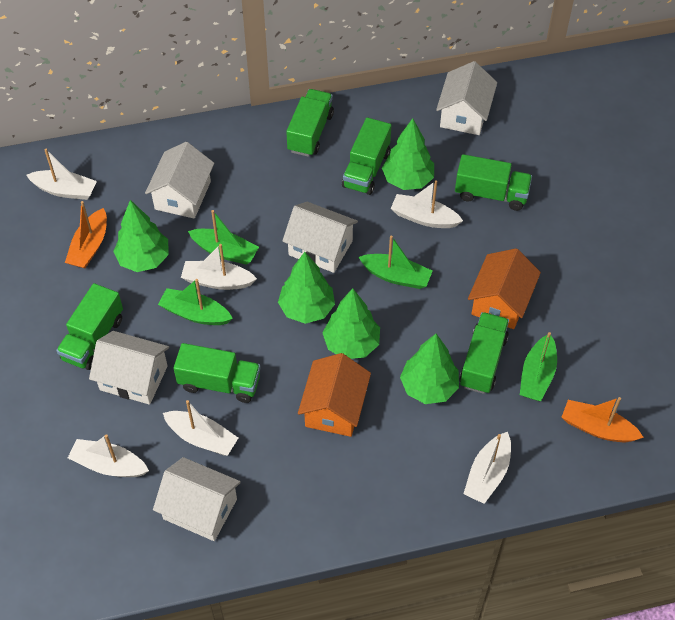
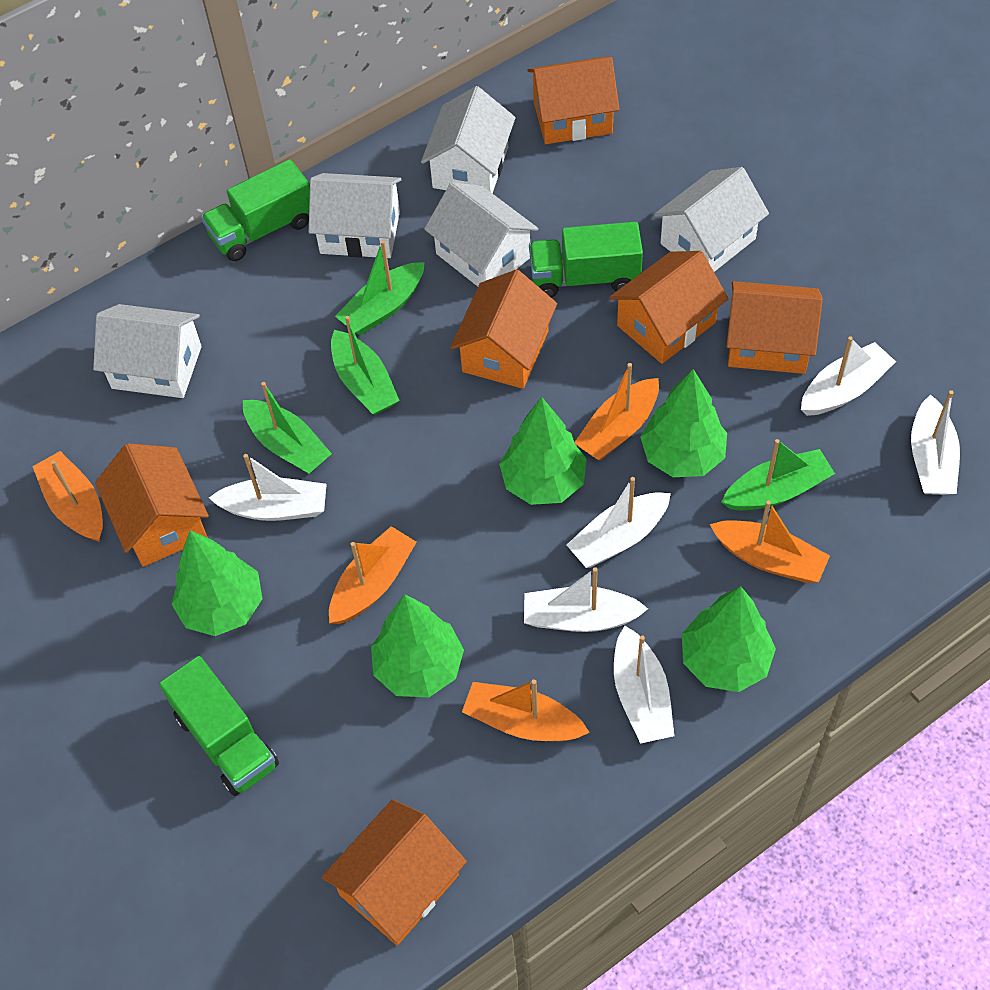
green truck: 6 -> 3
orange boat: 2 -> 5
orange house: 2 -> 6

